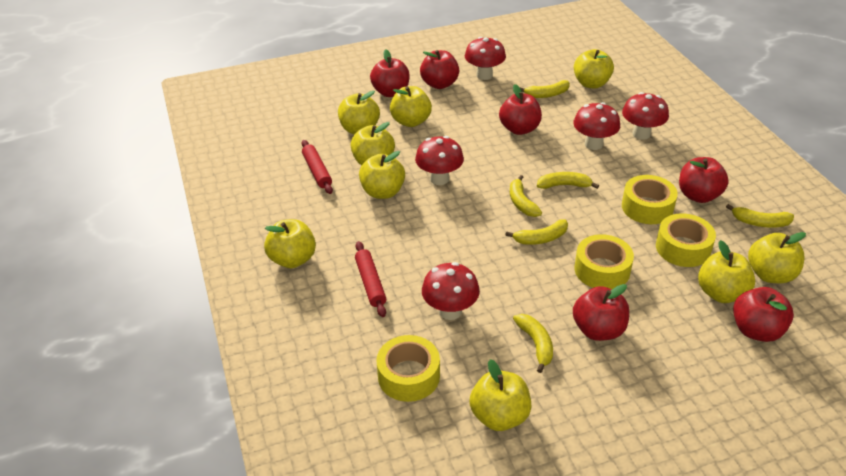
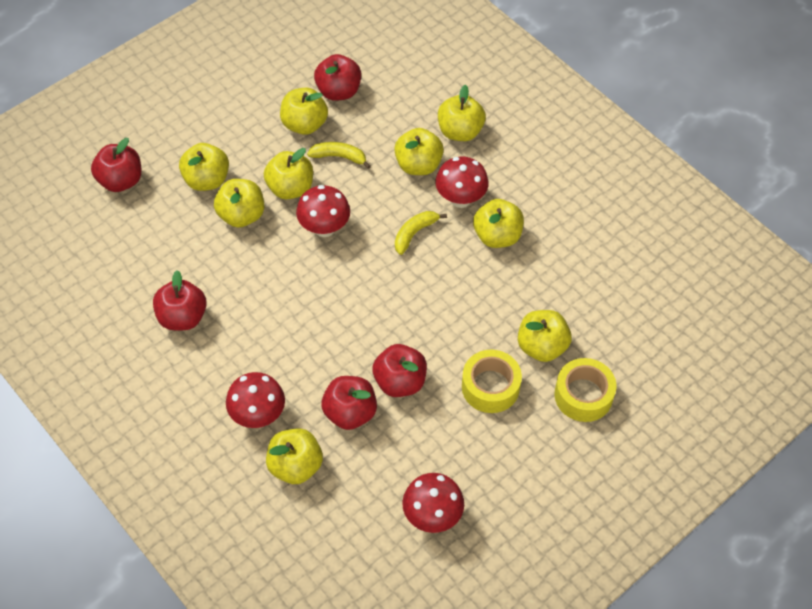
red apple: 6 -> 5
red mushroom: 5 -> 4
red rolling pin: 2 -> 0
yellow banana: 6 -> 2
yellow tape: 4 -> 2

